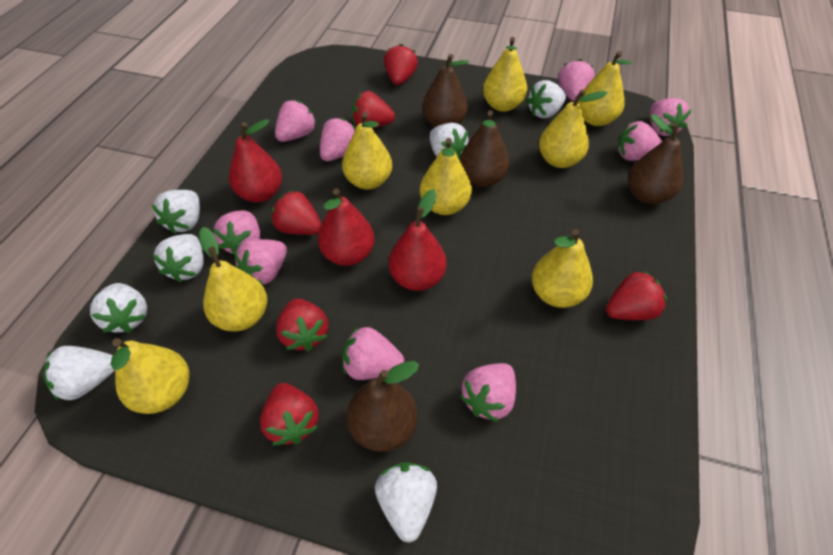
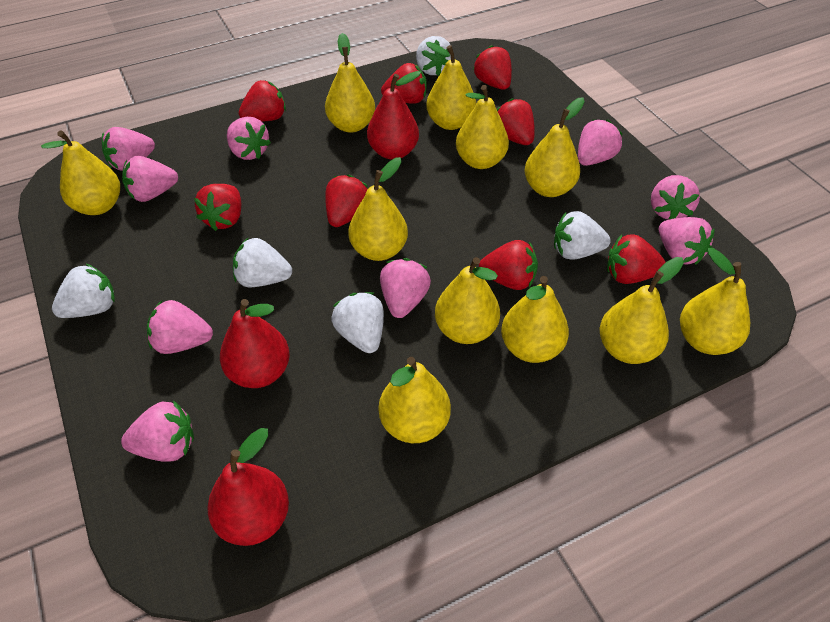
brown pear: 4 -> 0
red strawberry: 6 -> 8
white strawberry: 7 -> 5
yellow pear: 8 -> 11

